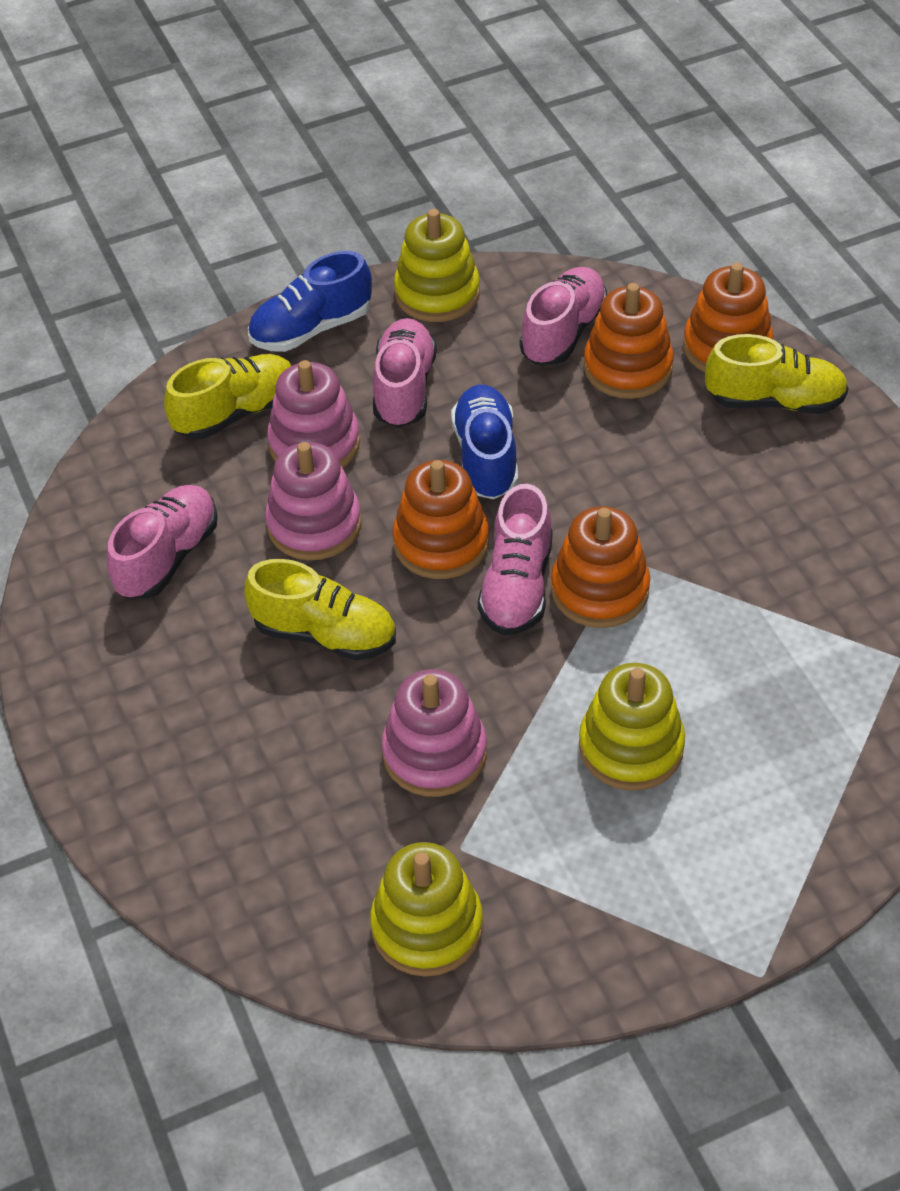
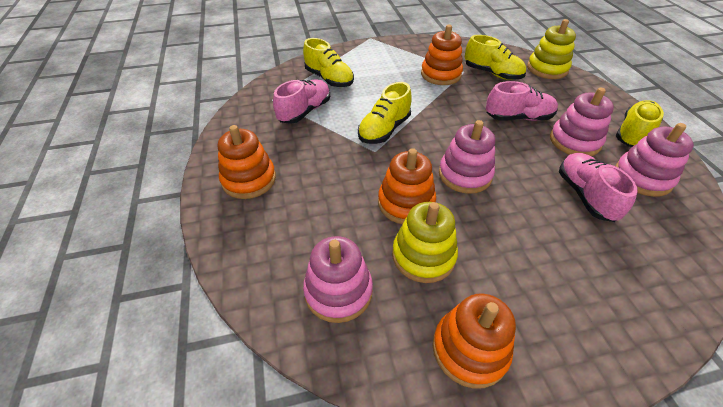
blue shoe: 2 -> 0
pink shoe: 4 -> 3
pink stacking toy: 3 -> 4
yellow shoe: 3 -> 4
yellow stacking toy: 3 -> 2

